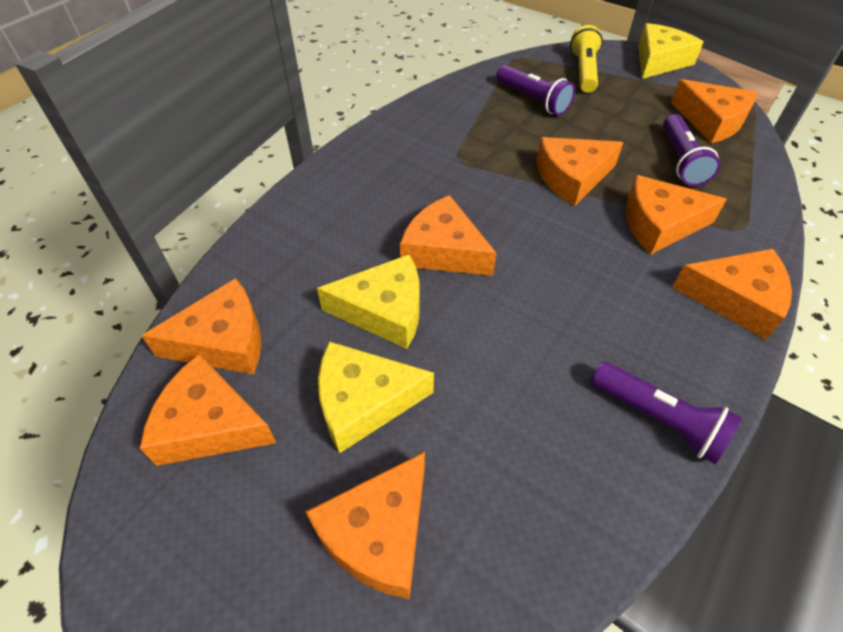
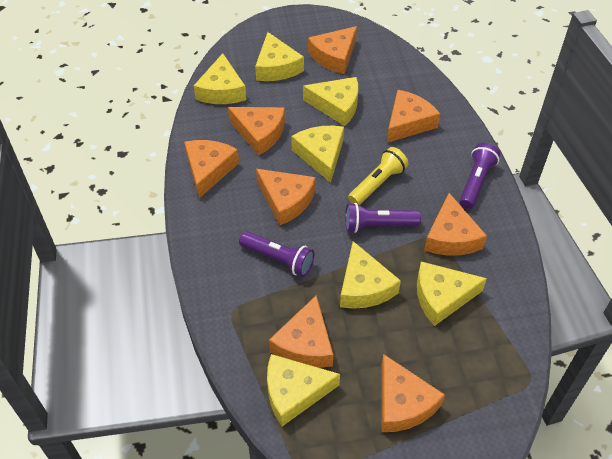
yellow cheese: 3 -> 7

